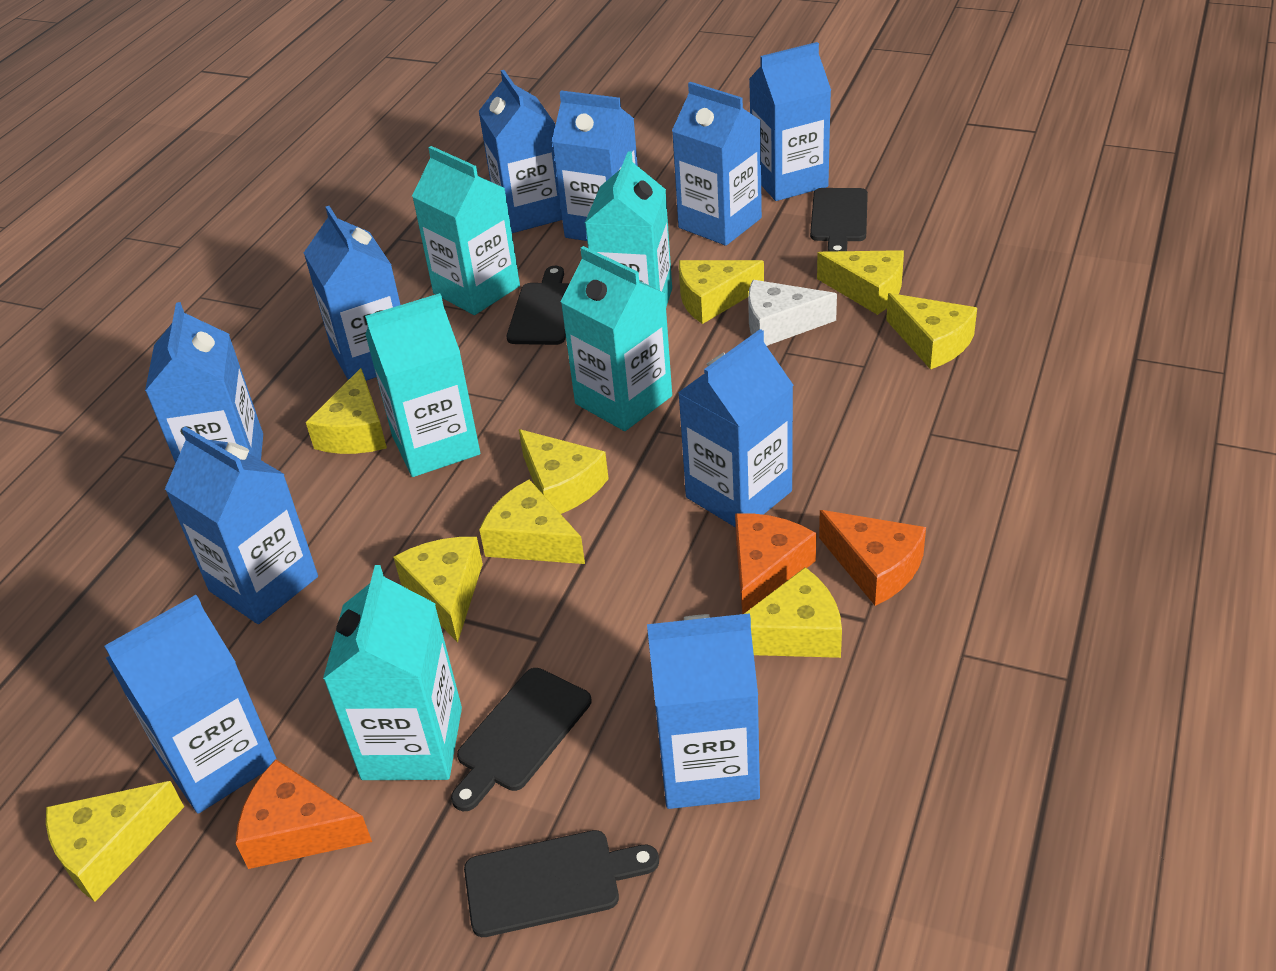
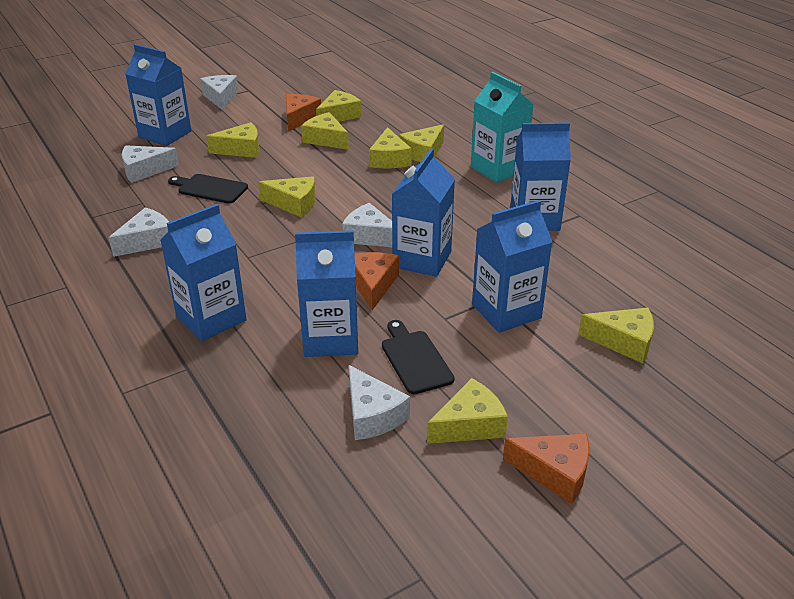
black cutting board: 4 -> 2
blue carton: 10 -> 6
turquoise carton: 5 -> 1
white cheese: 1 -> 5
yellow cheese: 9 -> 8

